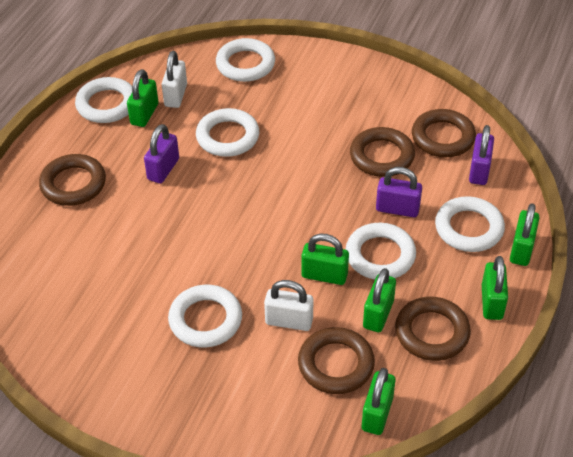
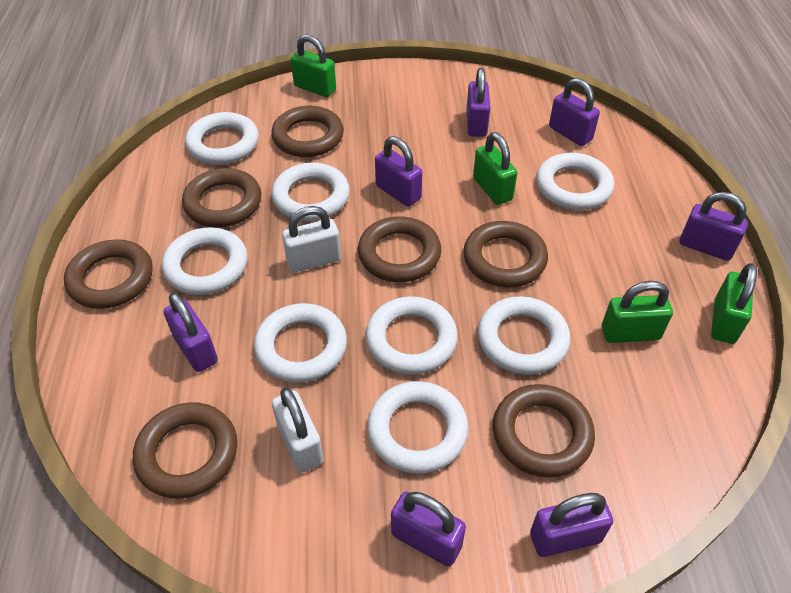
brown ring: 5 -> 7
green padlock: 6 -> 4
purple padlock: 3 -> 7
white ring: 6 -> 8

